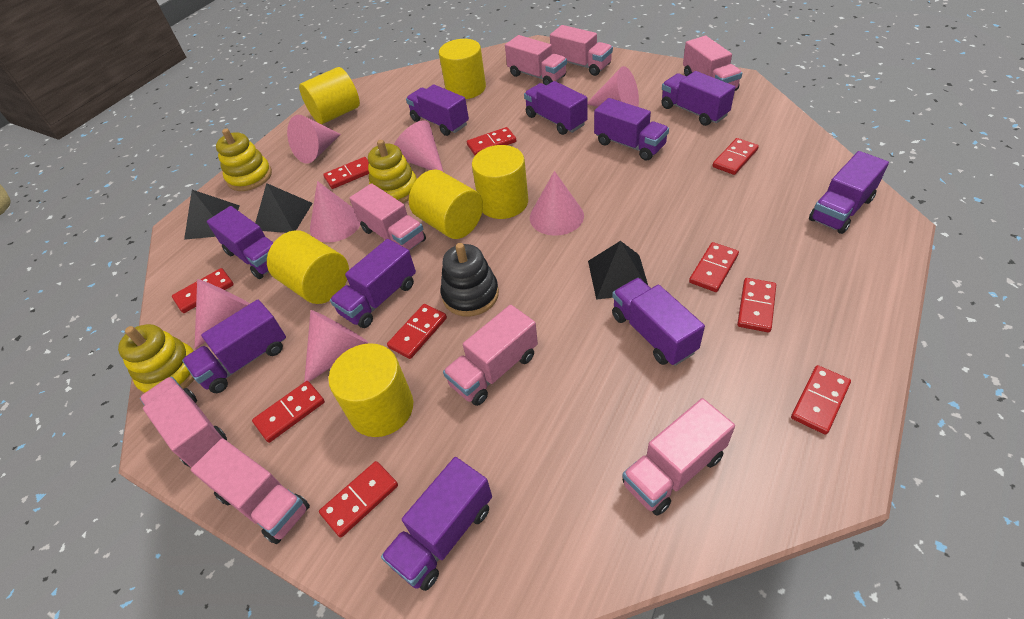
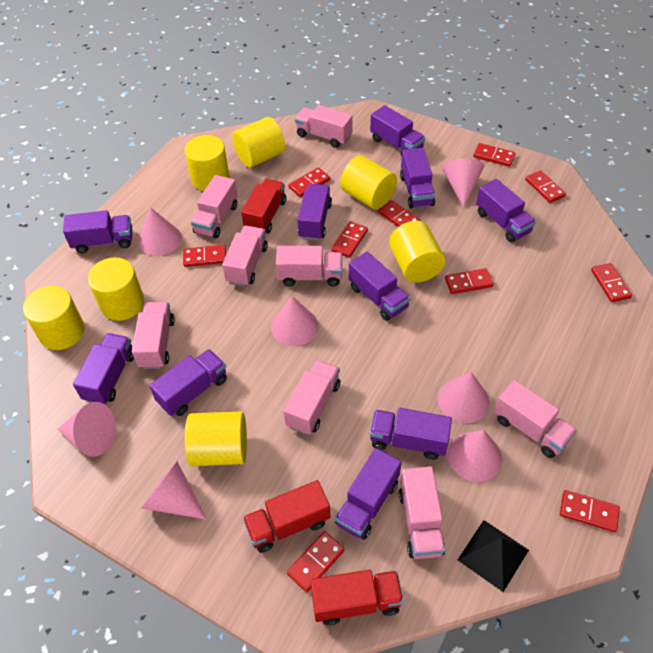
black pyramid: 3 -> 1
black stacking toy: 1 -> 0
red truck: 0 -> 3
yellow cylinder: 6 -> 7
yellow stacking toy: 3 -> 0

